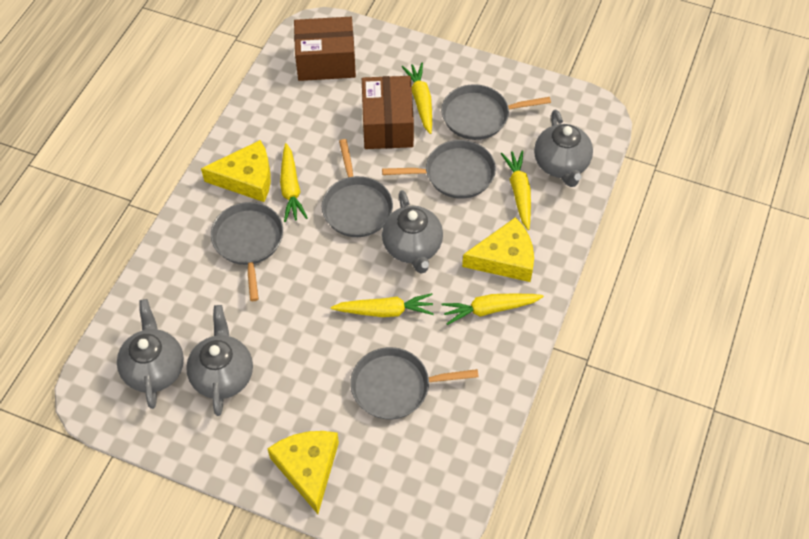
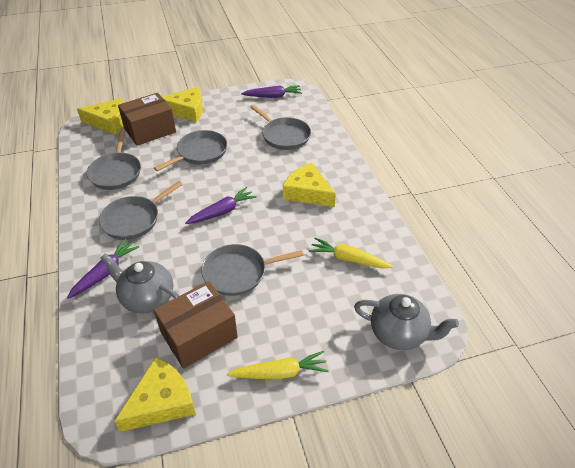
grey teapot: 4 -> 2
purple carrot: 0 -> 3
yellow carrot: 5 -> 2
yellow cheese: 3 -> 4

